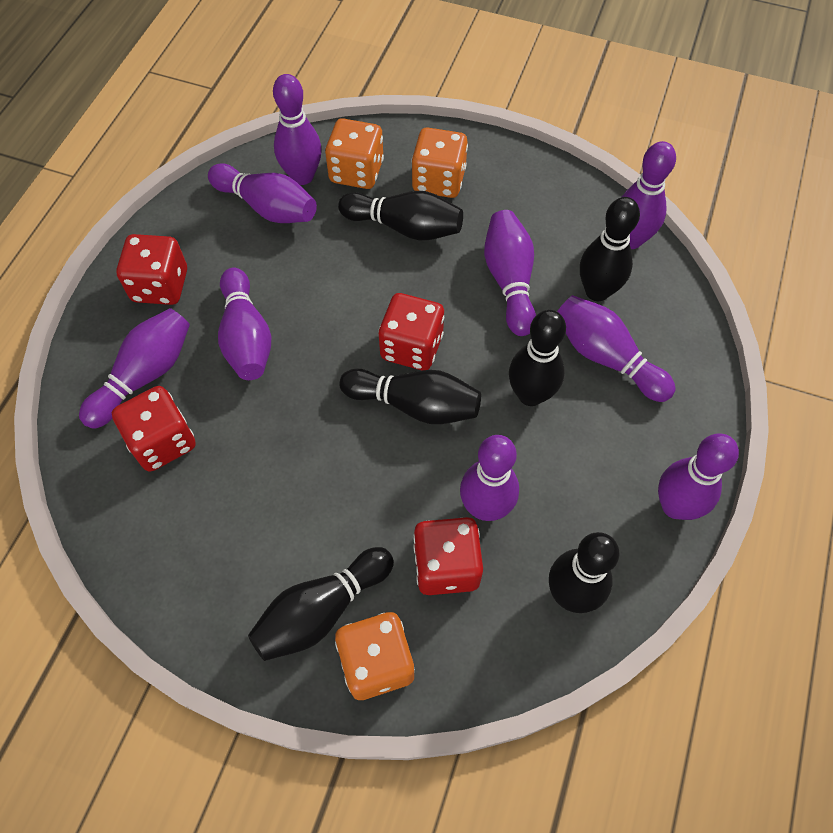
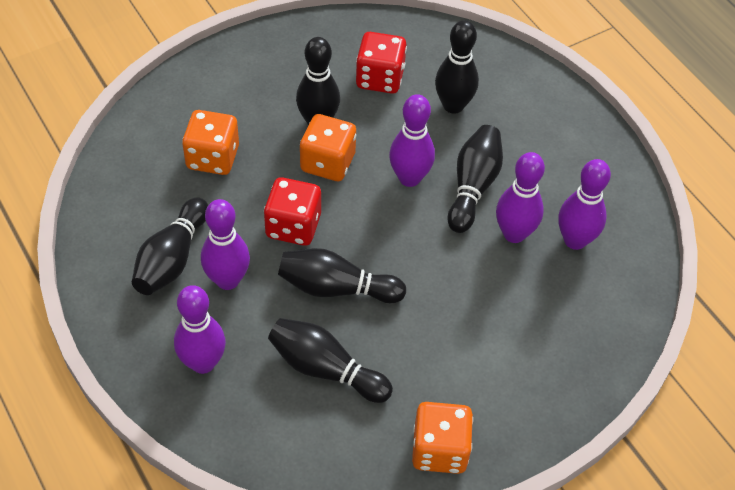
purple bowling pin: 9 -> 5
red dice: 4 -> 2

